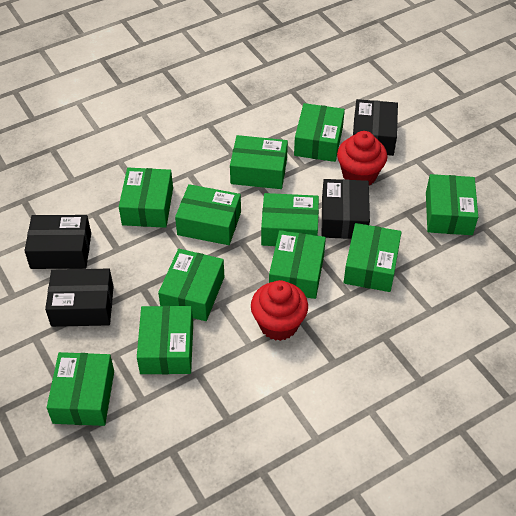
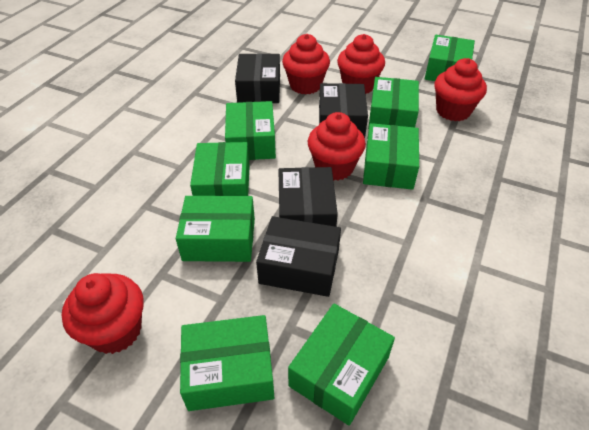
green box: 11 -> 8
red cupcake: 2 -> 5

